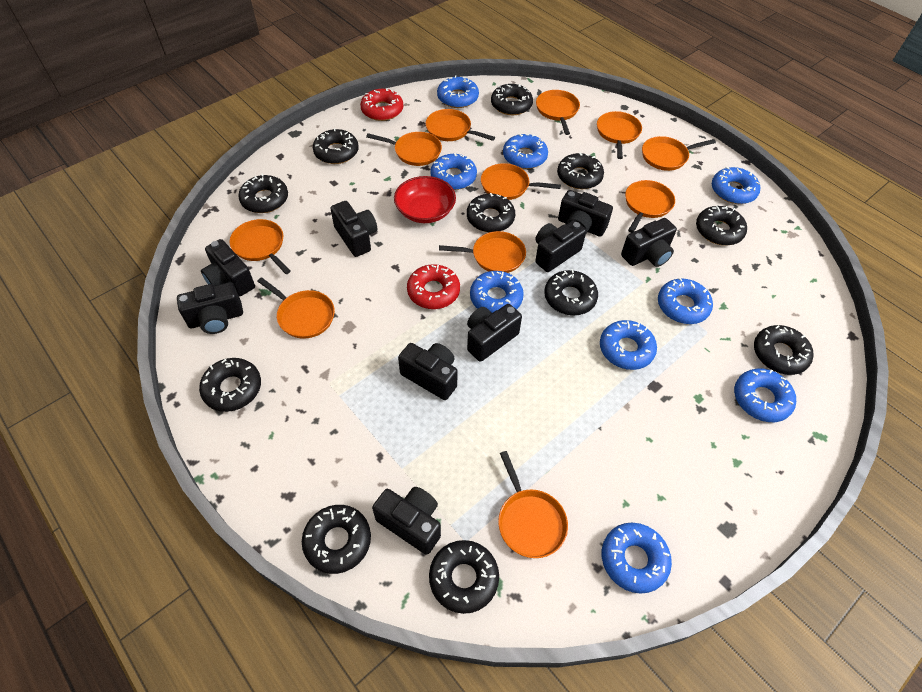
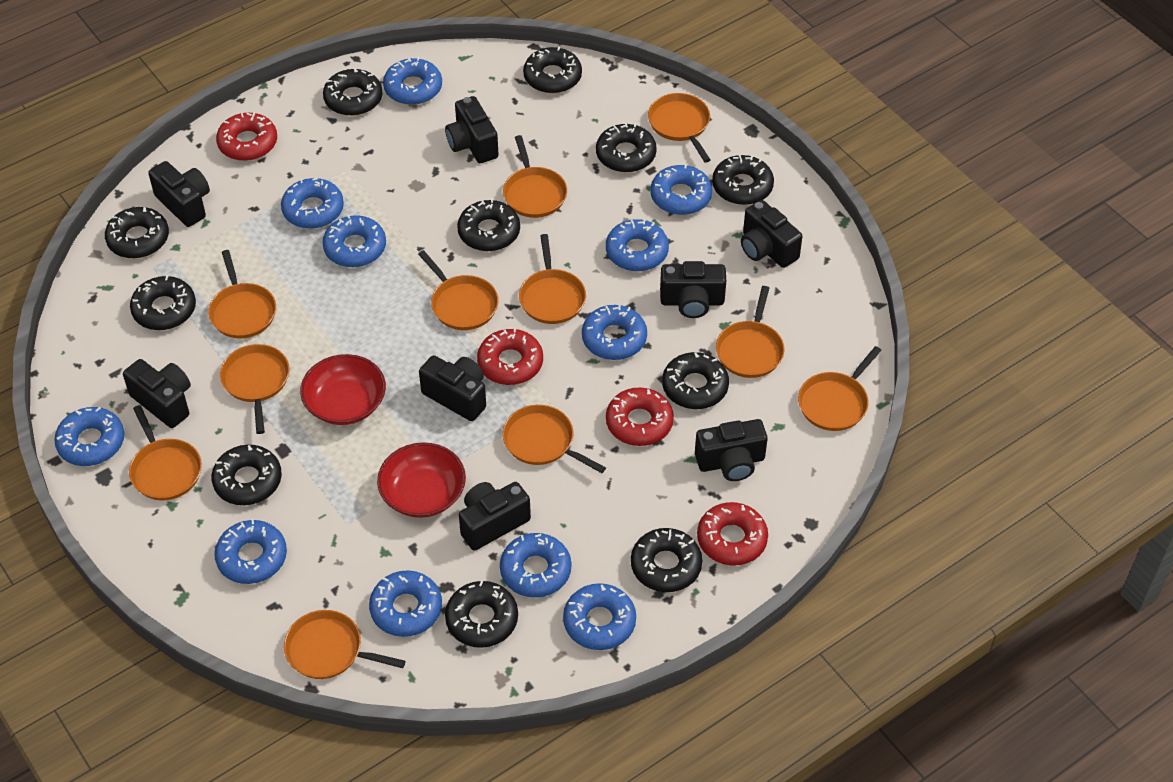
black camera: 9 -> 8
blue donut: 9 -> 11
red bowl: 1 -> 2
red donut: 2 -> 4

